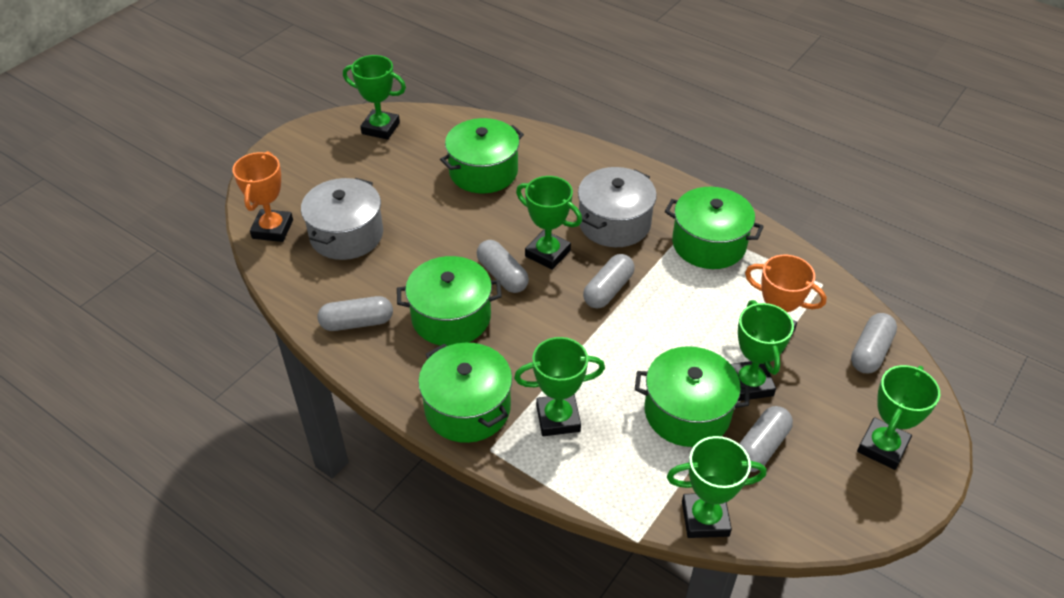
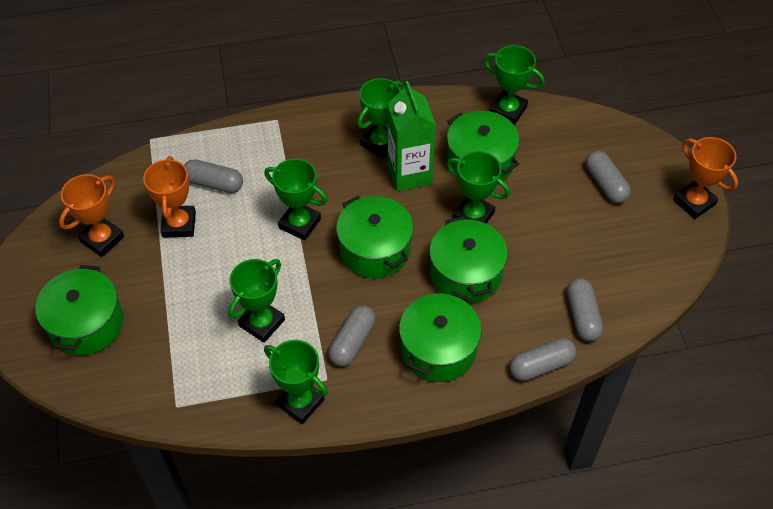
green carton: 0 -> 1
grey pot: 2 -> 0
orange trophy: 2 -> 3

